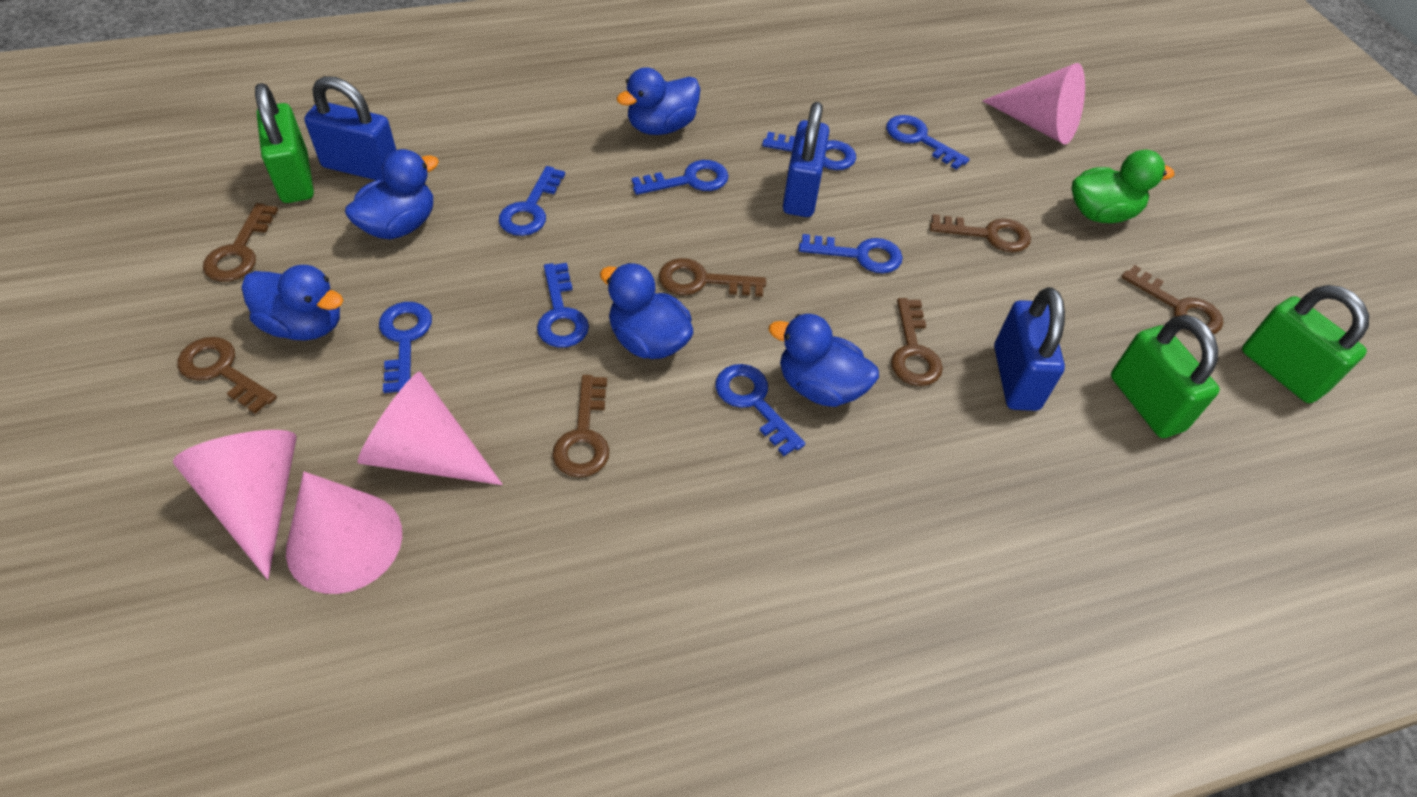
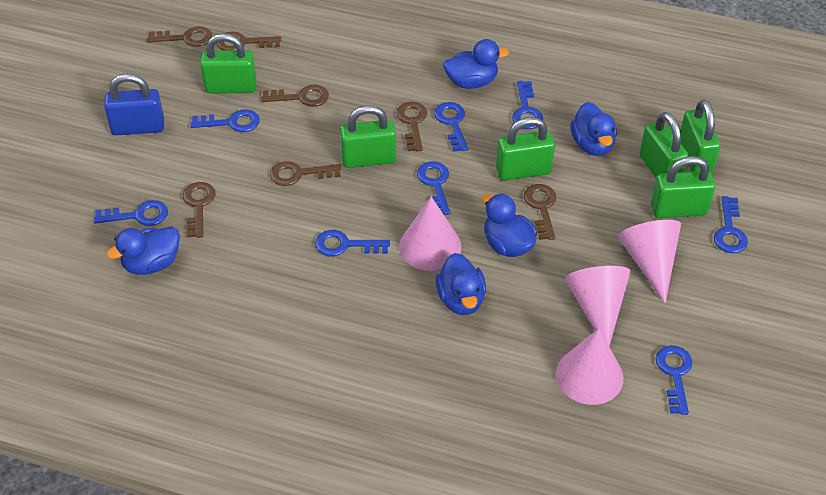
blue padlock: 3 -> 1
green duck: 1 -> 0
green padlock: 3 -> 6

